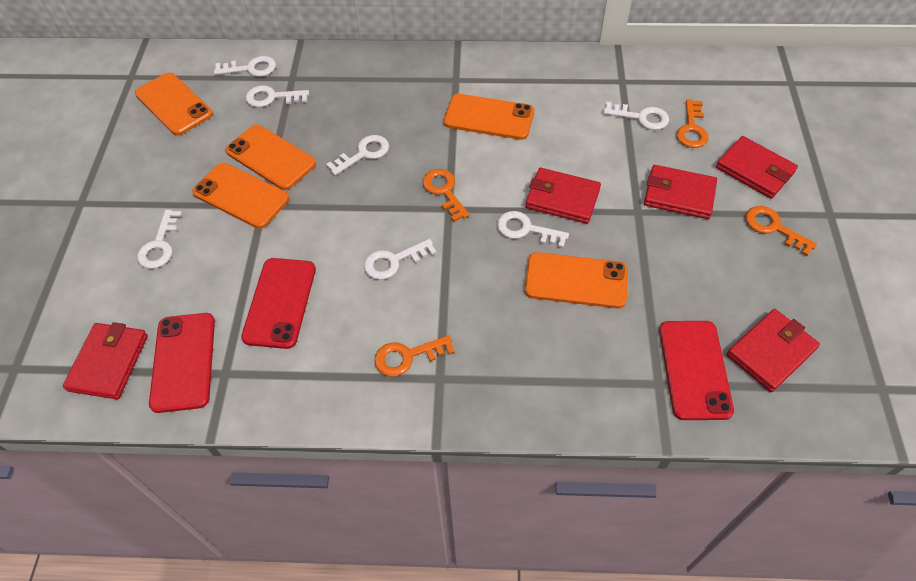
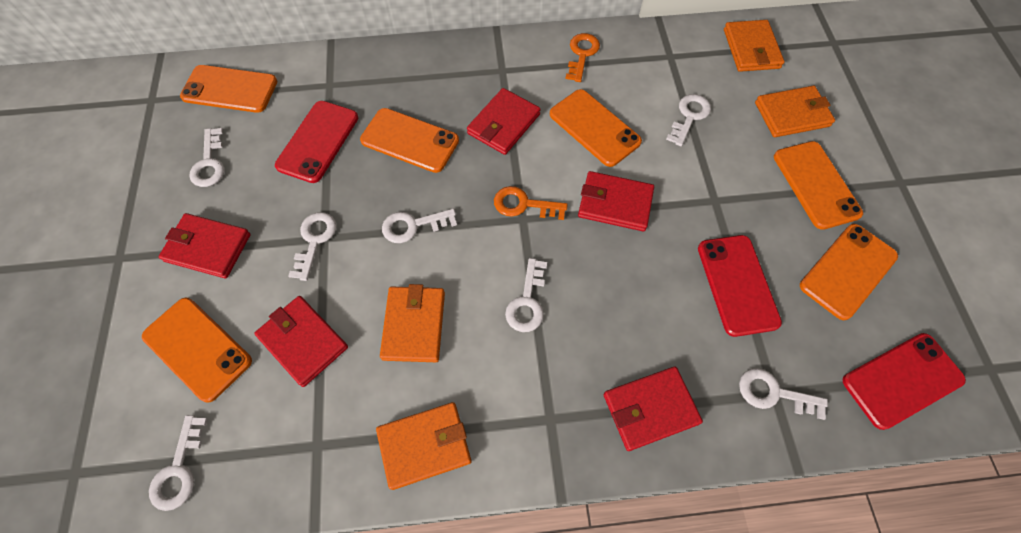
orange key: 4 -> 2
orange phone: 5 -> 6
orange wallet: 0 -> 4

